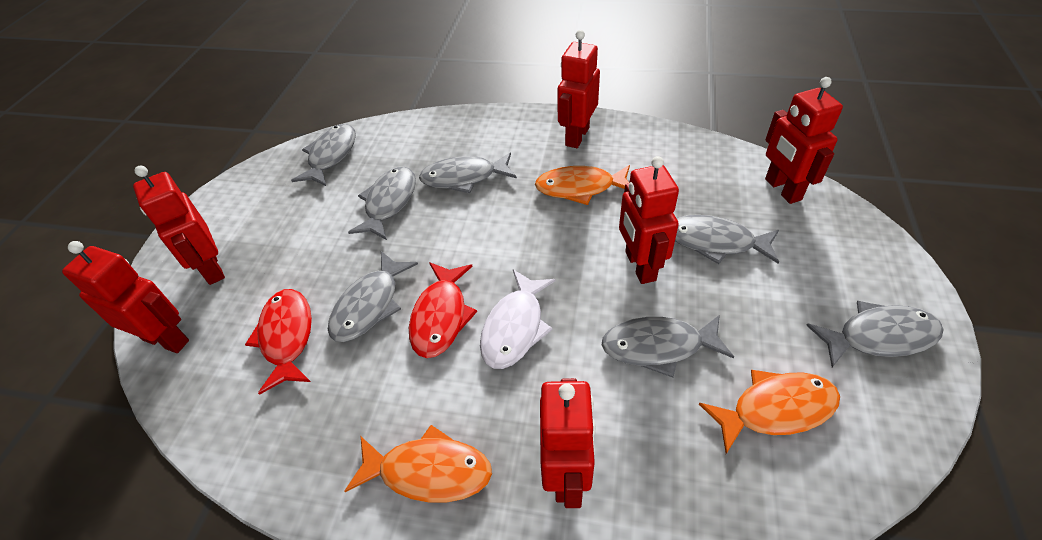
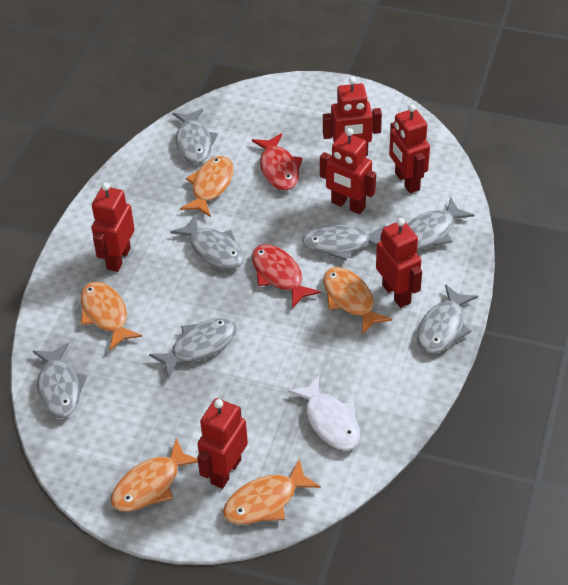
orange fish: 3 -> 5

